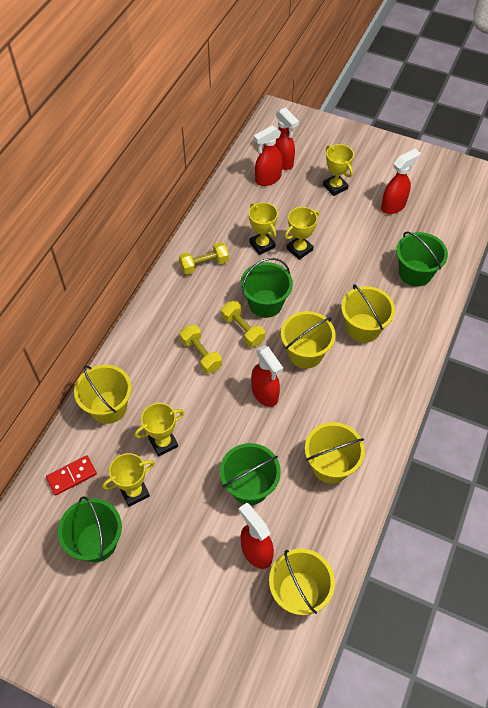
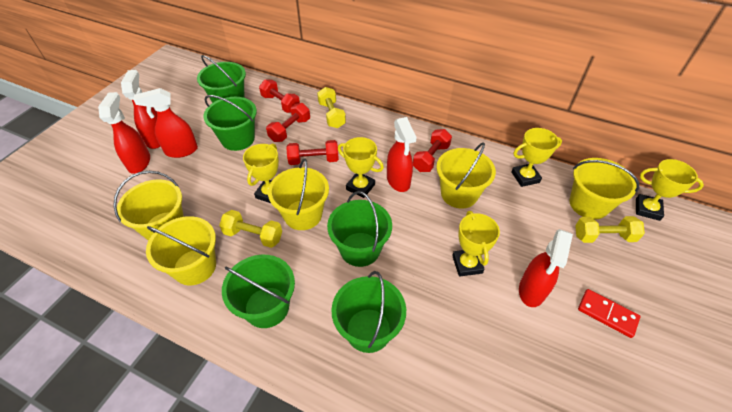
green bucket: 4 -> 5
red dumbbell: 0 -> 4

